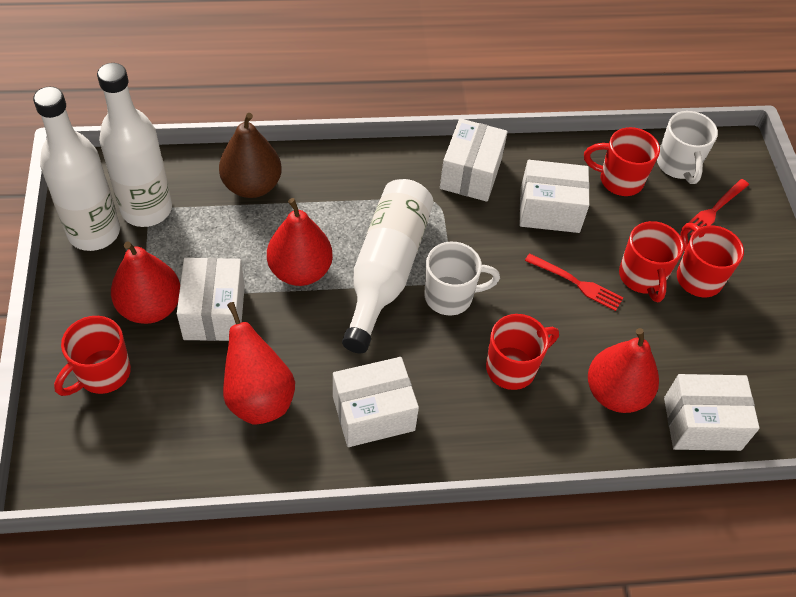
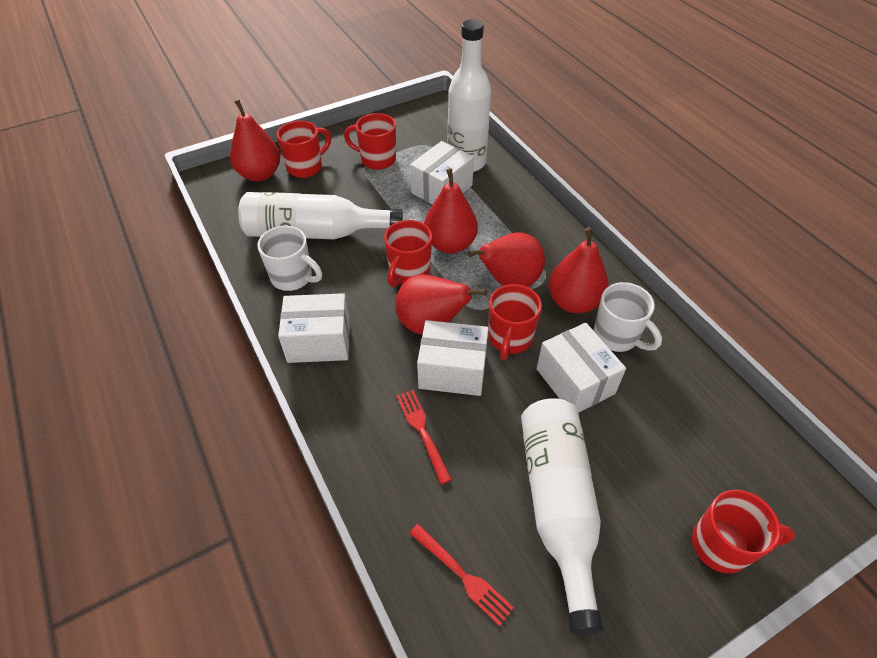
brown pear: 1 -> 0
red pear: 4 -> 5
white box: 5 -> 4

